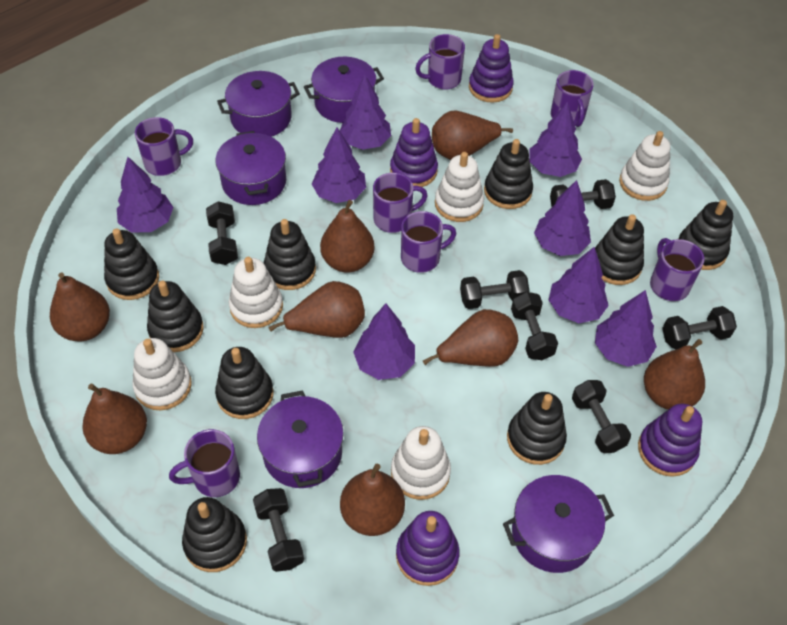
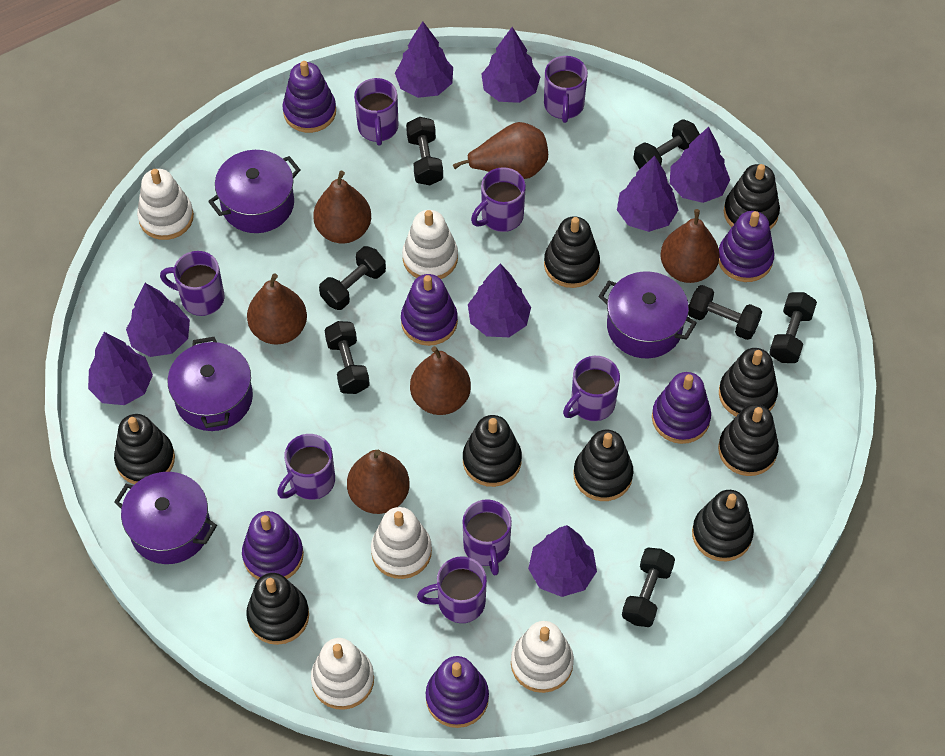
brown pear: 8 -> 6
purple mug: 7 -> 8
purple pot: 5 -> 4
purple stacking toy: 4 -> 6

